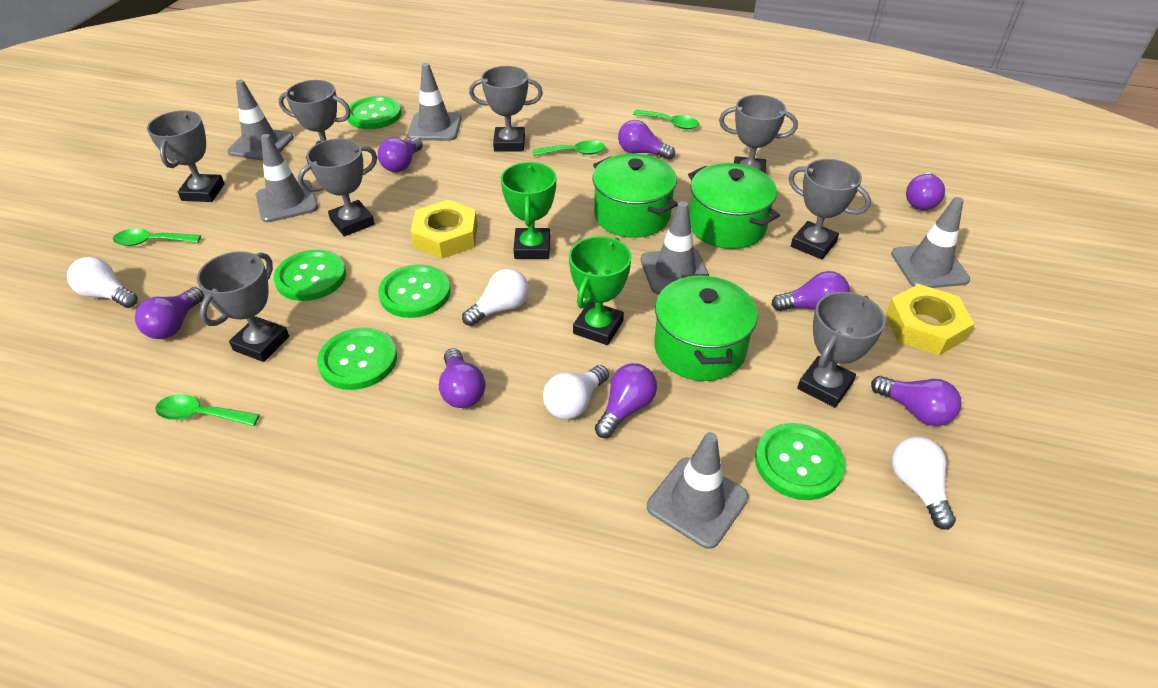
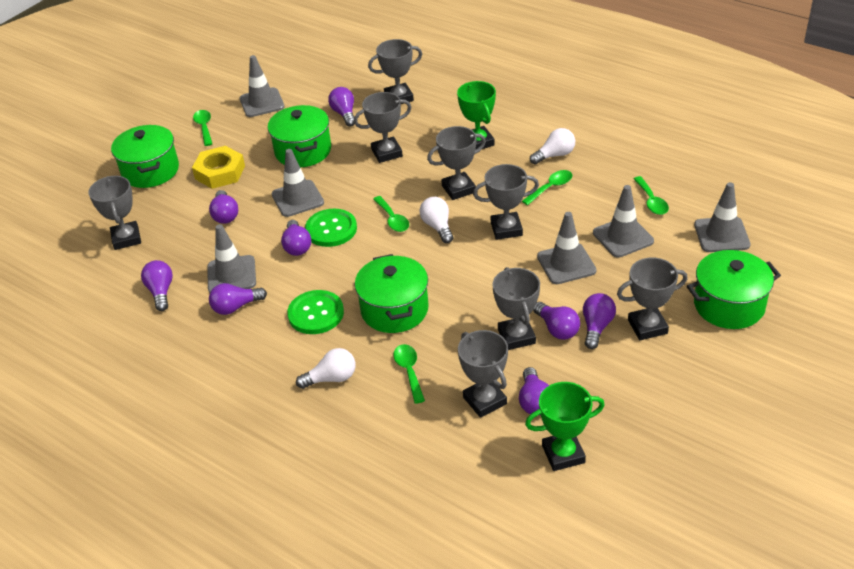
green button: 5 -> 2
green pot: 3 -> 4
green spoon: 4 -> 5
white light bulb: 4 -> 3
yellow nut: 2 -> 1

